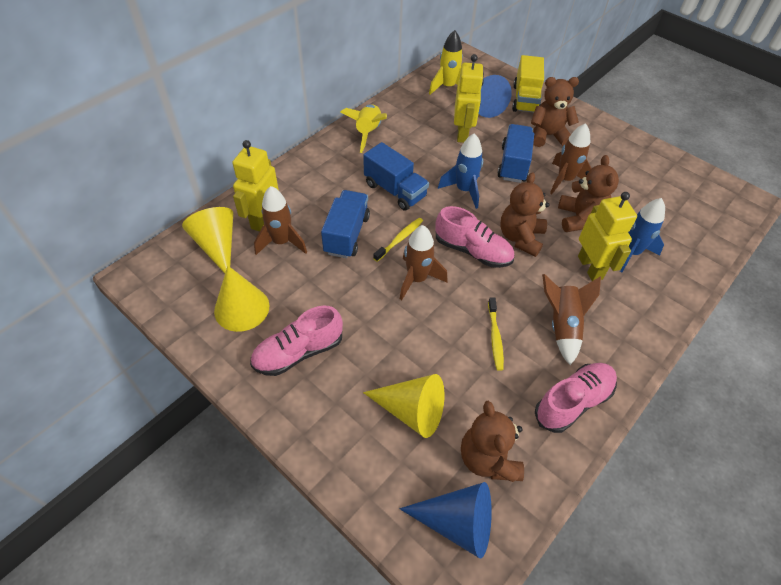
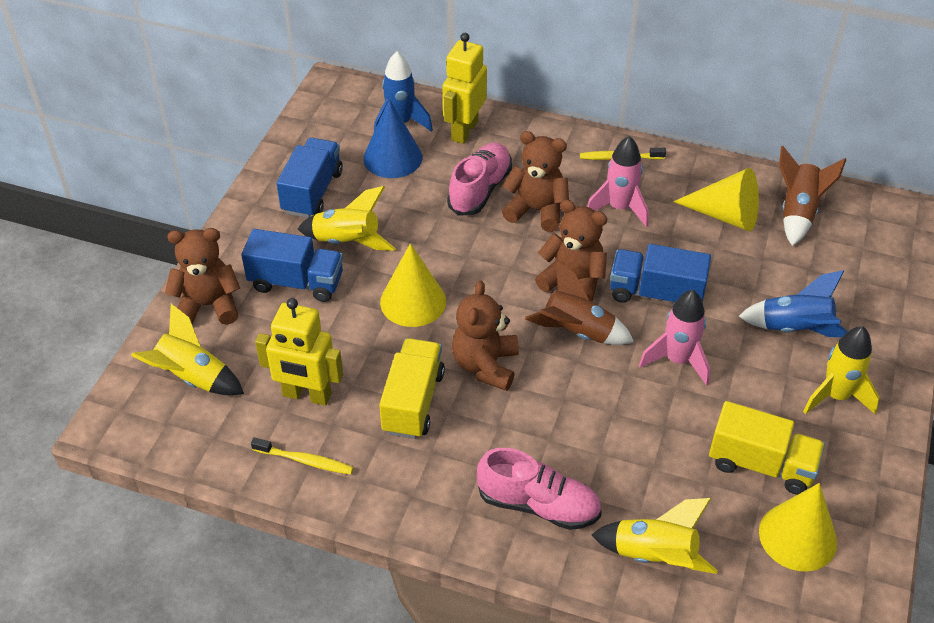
blue cone: 2 -> 1
brown rocket: 4 -> 2
pink rocket: 0 -> 2
pink shoe: 3 -> 2
yellow robot: 3 -> 2
yellow rocket: 2 -> 4
yellow truck: 1 -> 2

